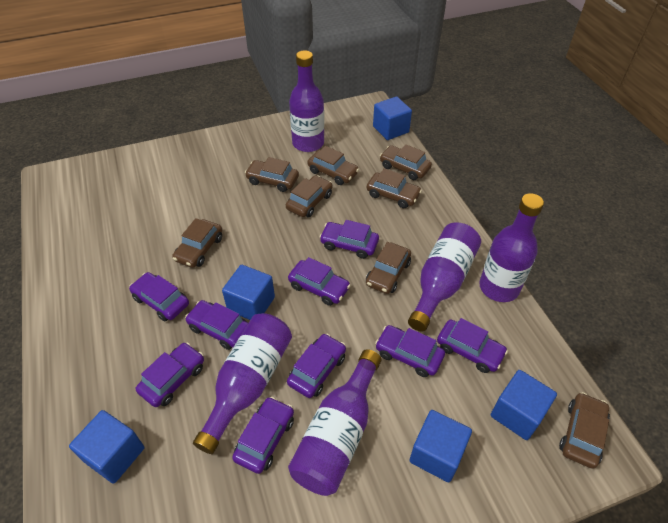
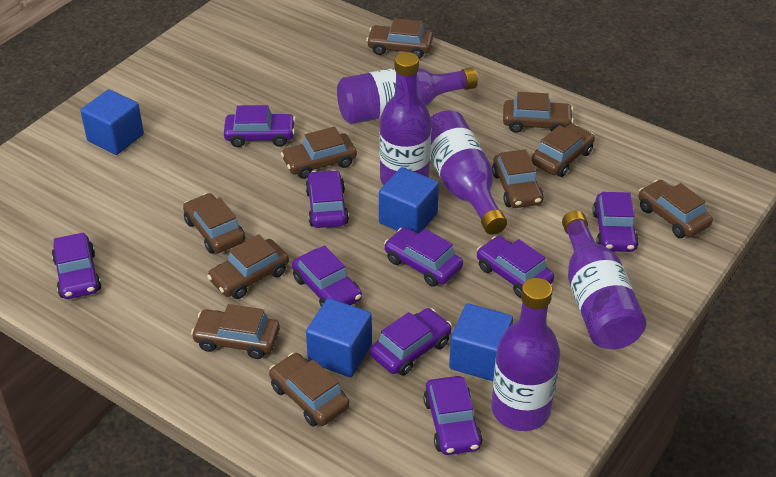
blue cube: 5 -> 4
brown car: 8 -> 10

